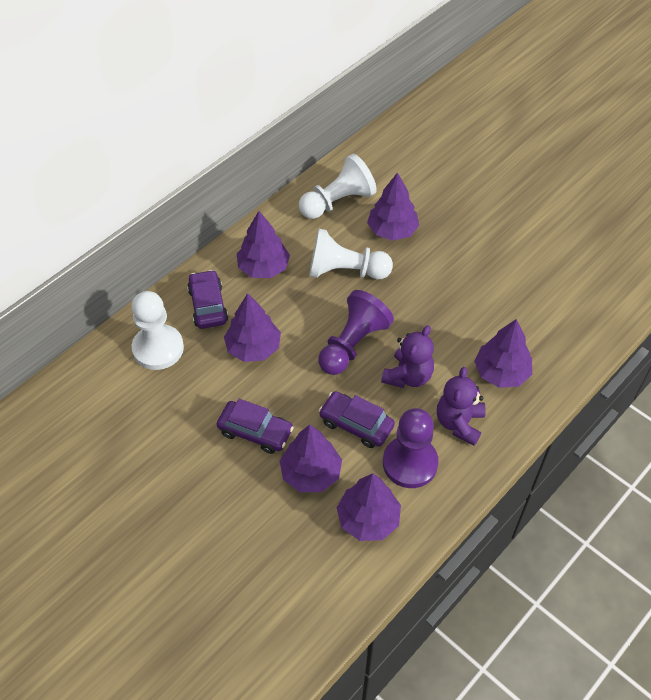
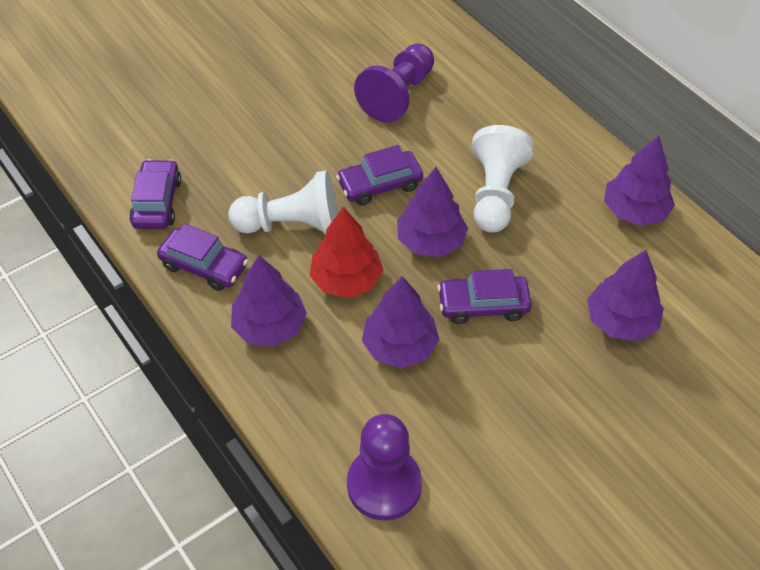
purple car: 3 -> 4
purple teddy bear: 2 -> 0
purple tree: 6 -> 5
red tree: 0 -> 1
white pawn: 3 -> 2

